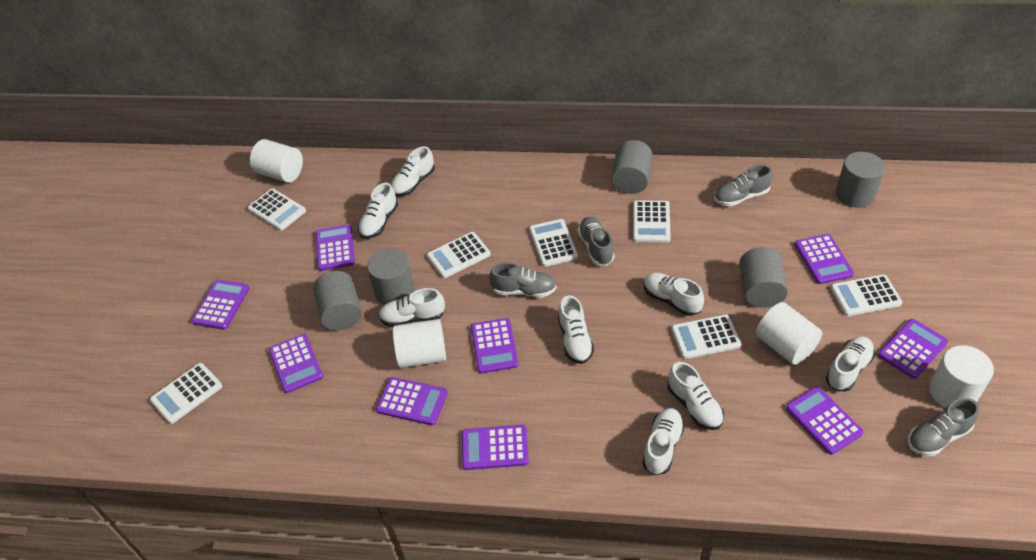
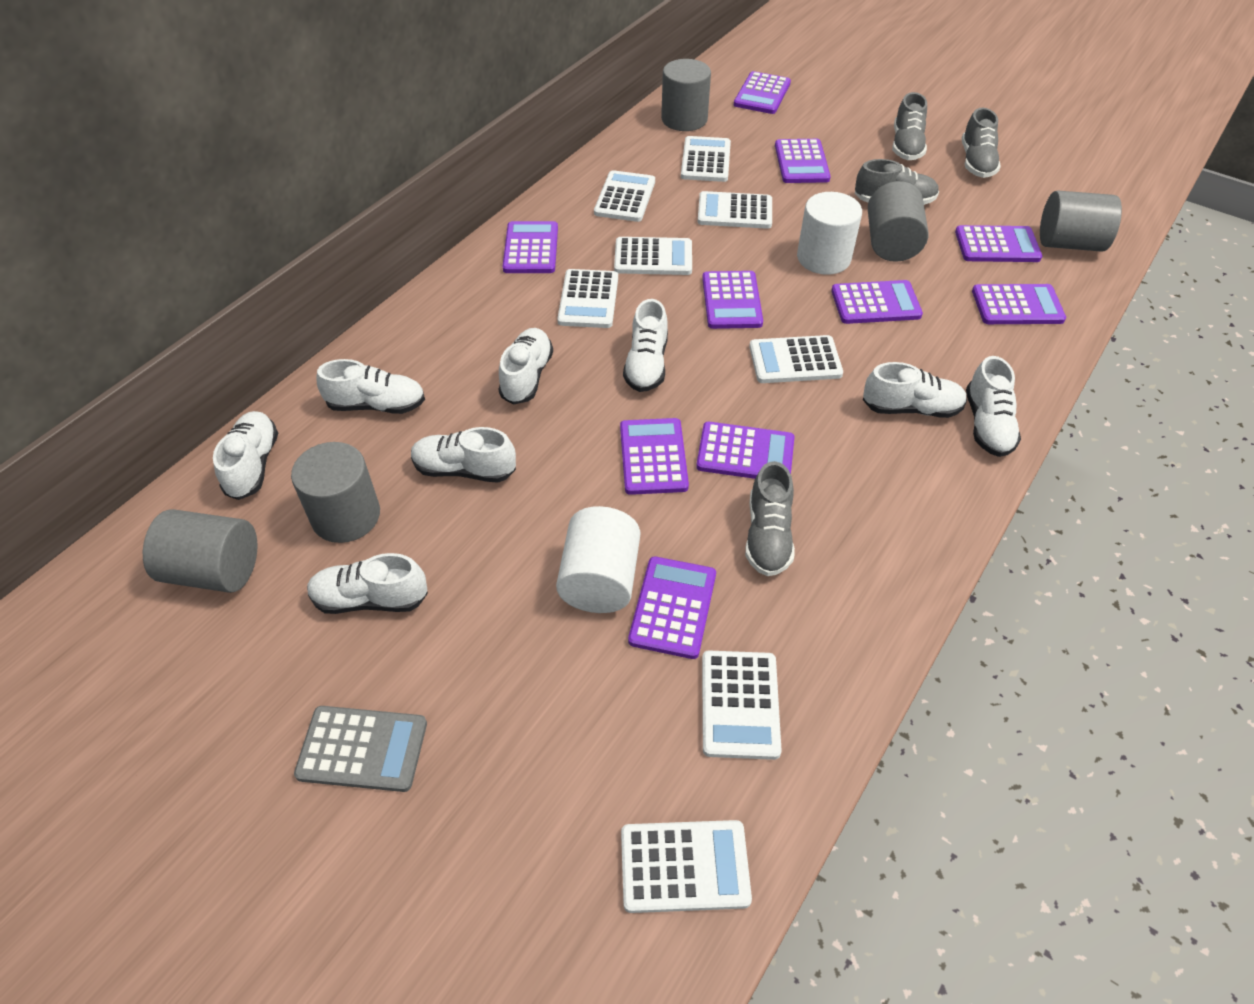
grey calculator: 0 -> 1
purple calculator: 9 -> 10
white calculator: 7 -> 8
white cylinder: 4 -> 2

